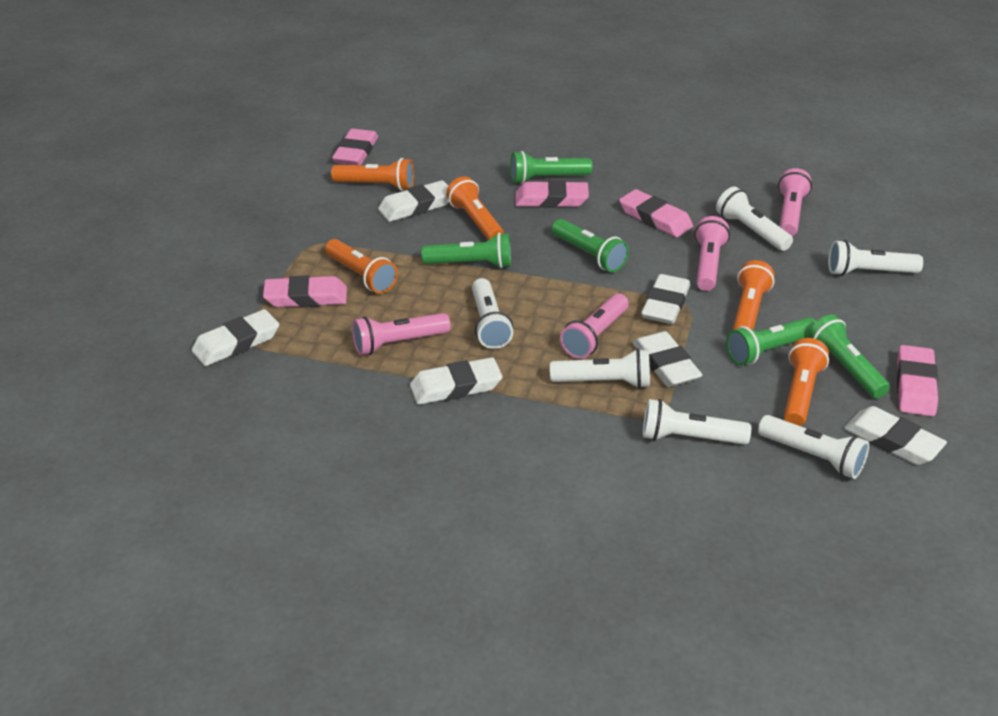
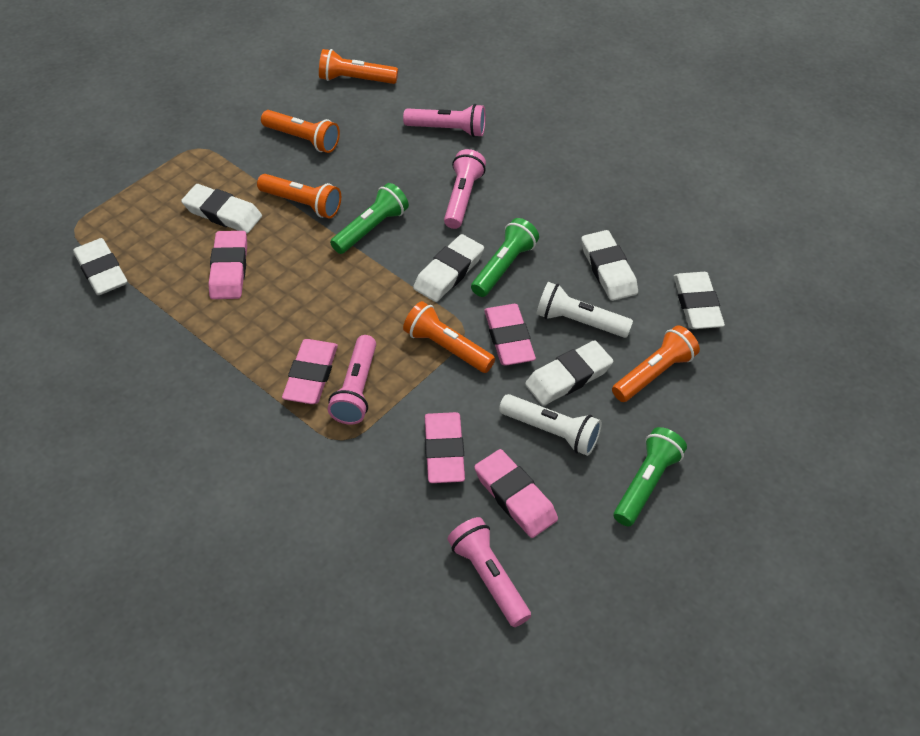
green flashlight: 5 -> 3
white flashlight: 6 -> 2

